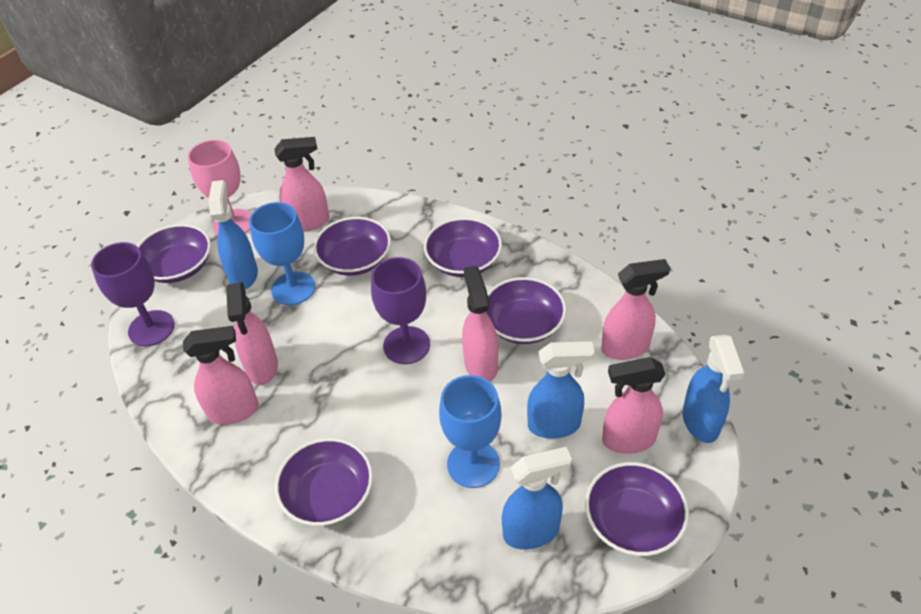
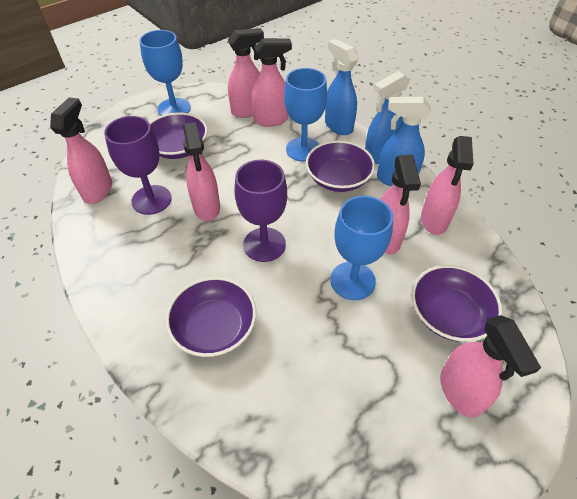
blue goblet: 2 -> 3
blue spray bottle: 4 -> 3
pink goblet: 1 -> 0
pink spray bottle: 6 -> 7
purple bowl: 6 -> 4

